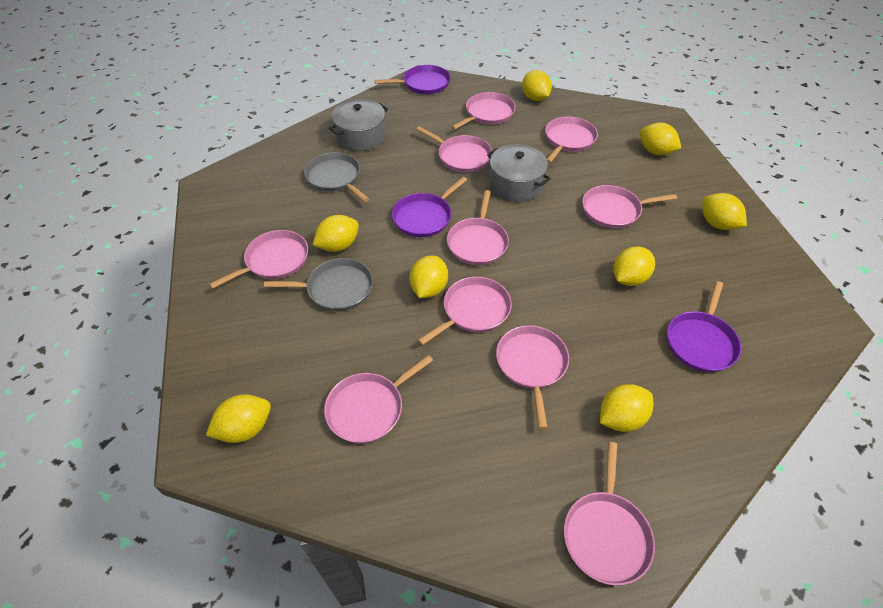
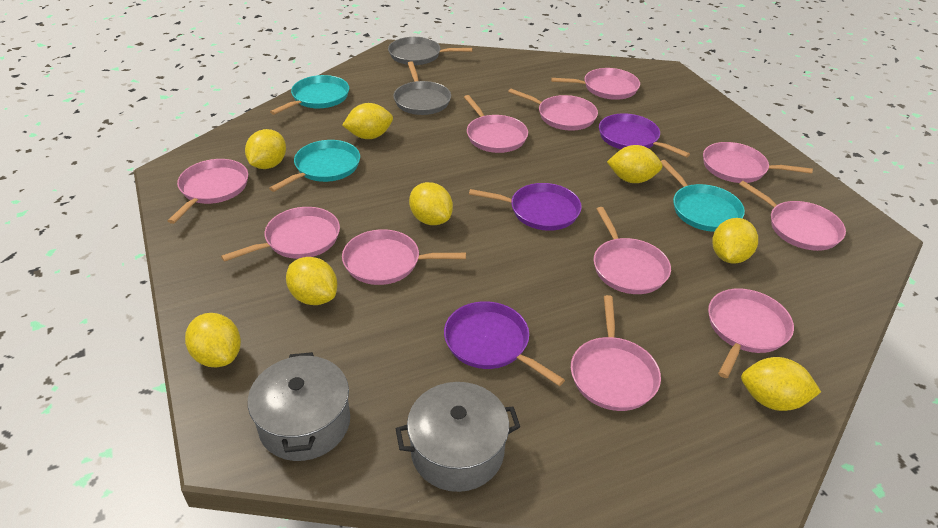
pink pan: 10 -> 11
turquoise pan: 0 -> 3

